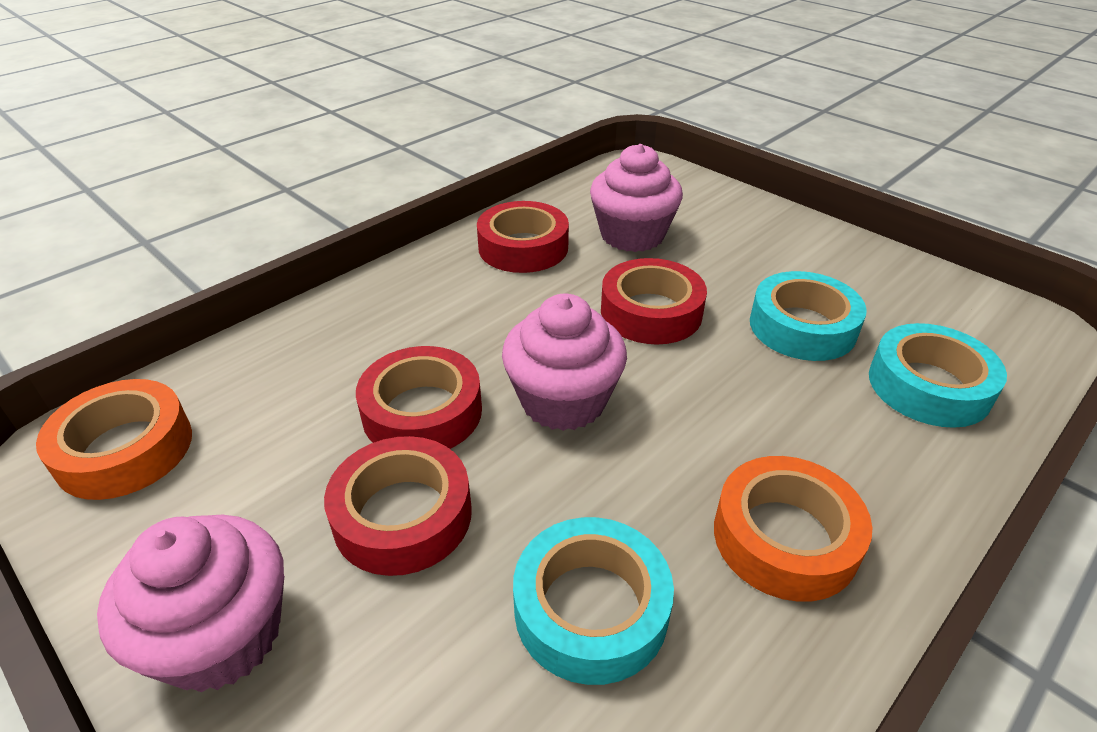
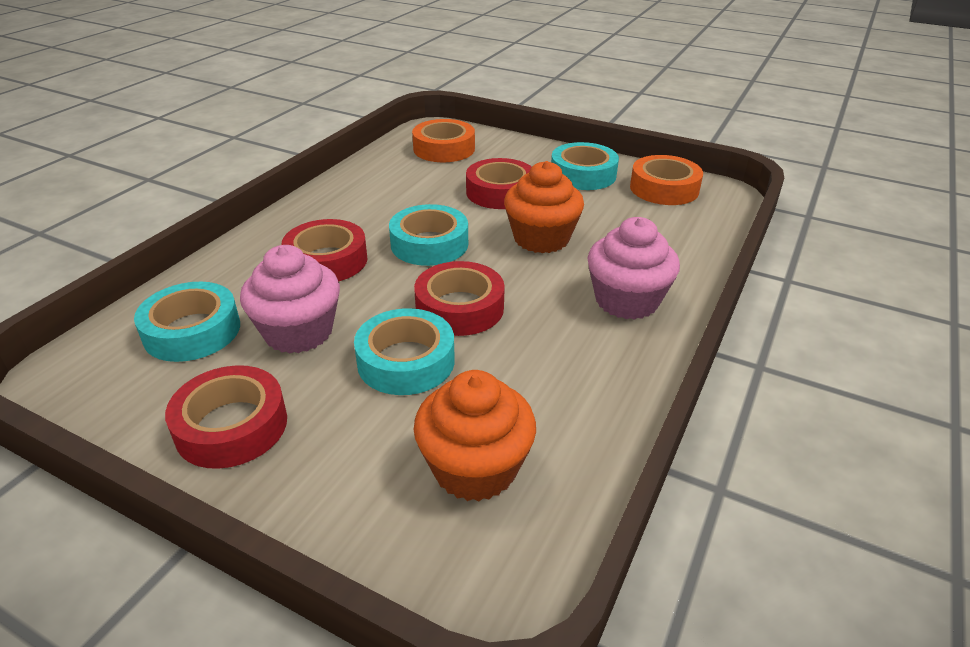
orange cupcake: 0 -> 2
pink cupcake: 3 -> 2
turquoise tape: 3 -> 4

